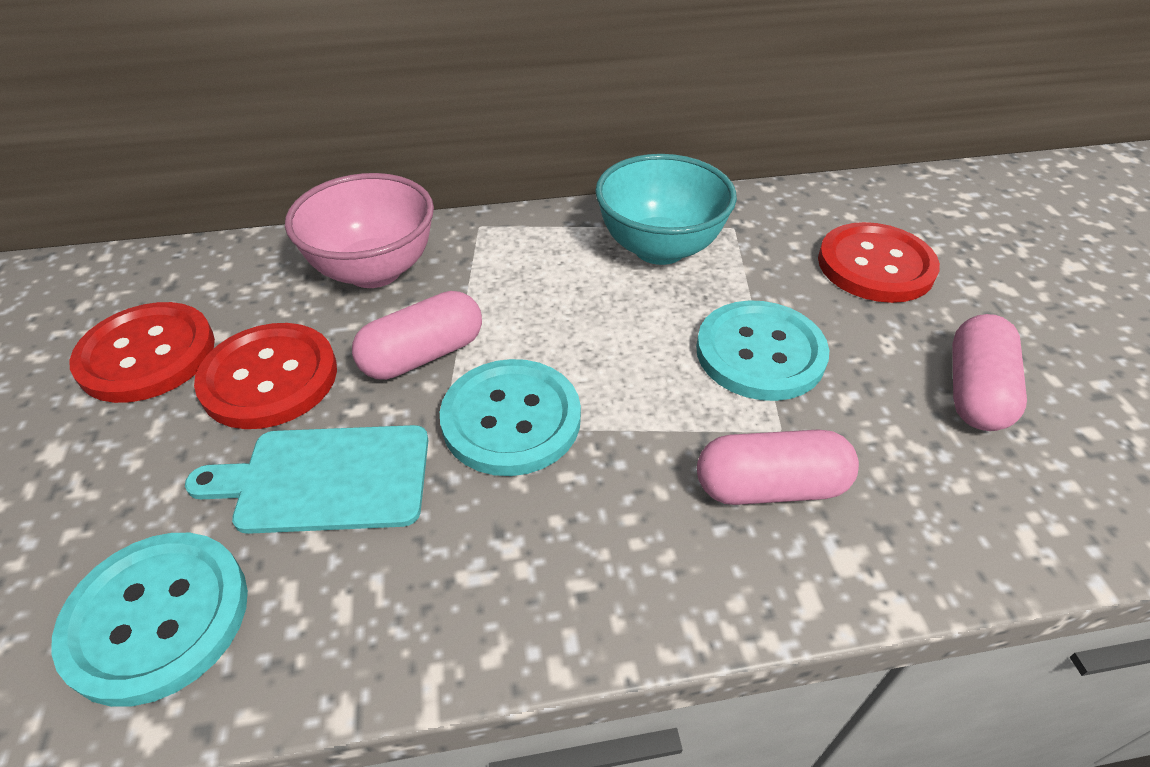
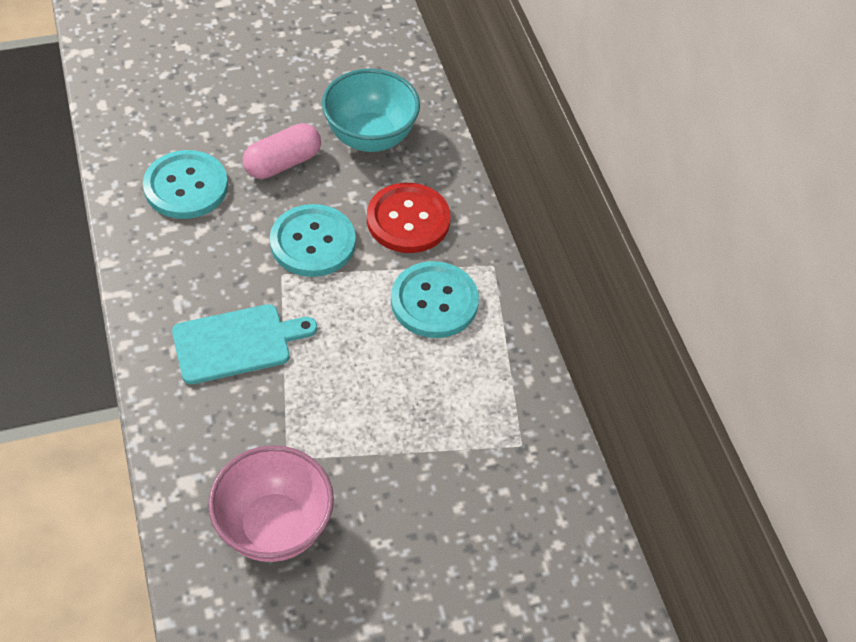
pink capsule: 3 -> 1
red button: 3 -> 1

